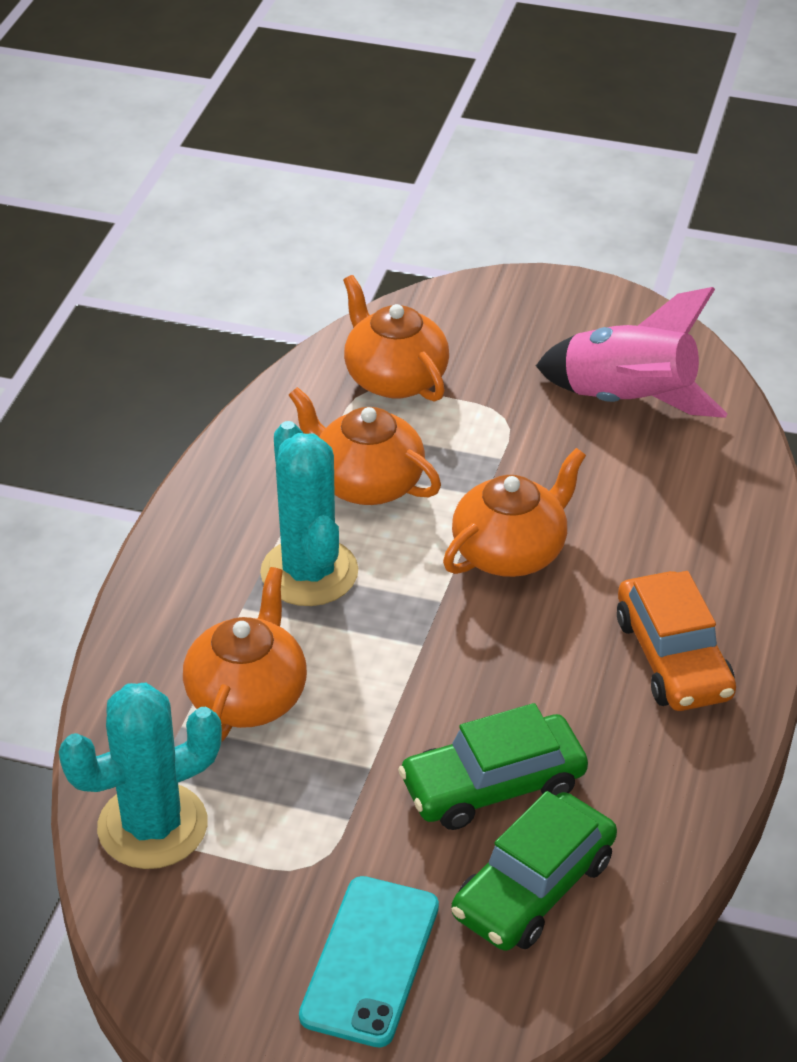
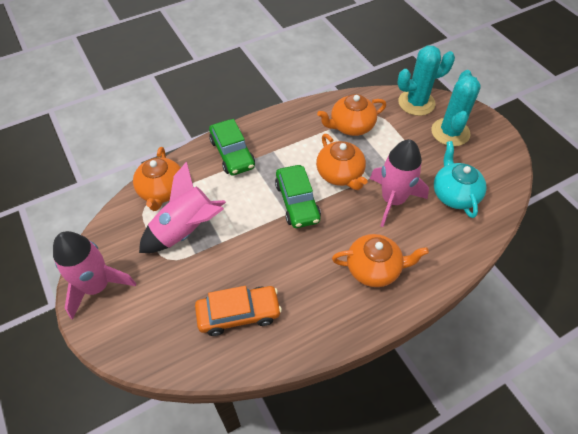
pink rocket: 1 -> 3
turquoise phone: 1 -> 0
turquoise teapot: 0 -> 1

